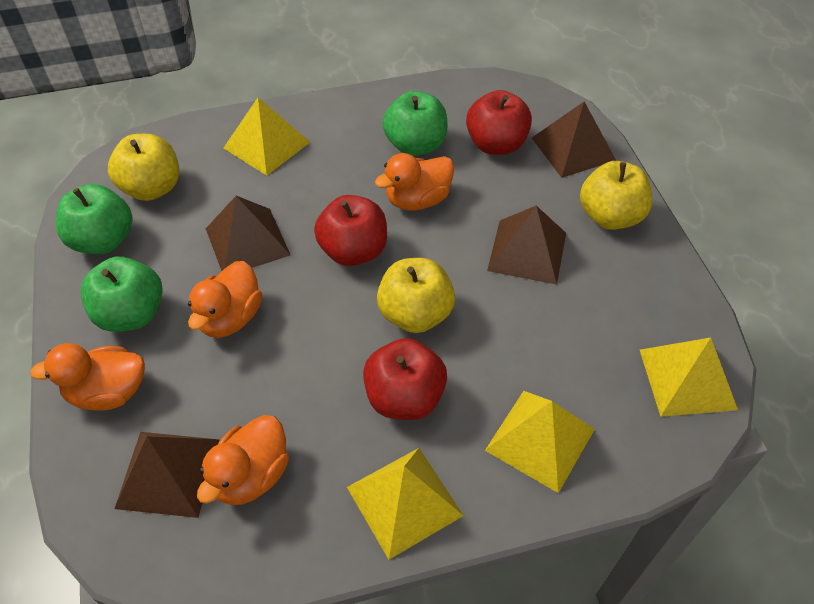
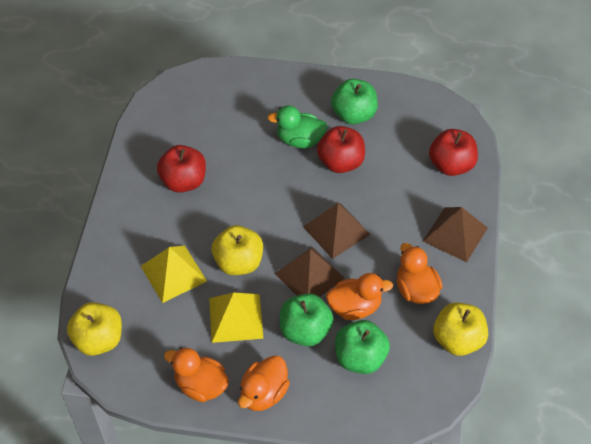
brown pyramid: 4 -> 3
green duck: 0 -> 1
yellow pyramid: 4 -> 2

